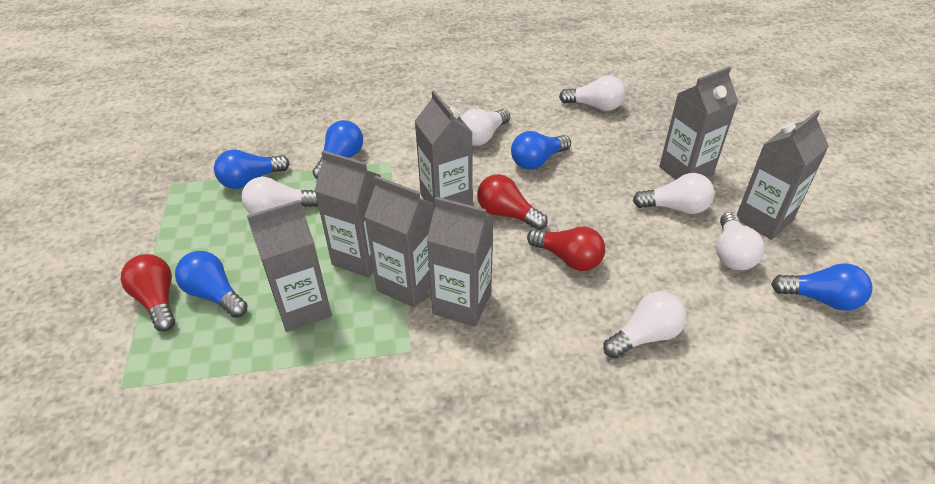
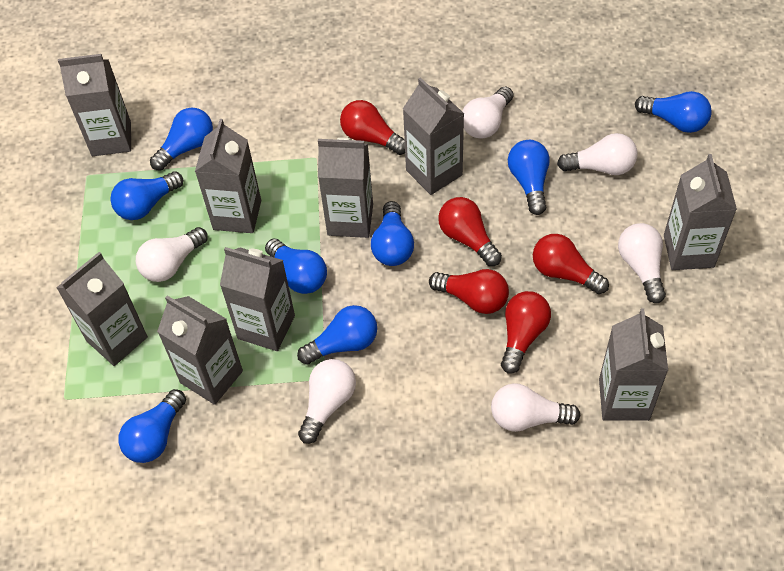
blue light bulb: 5 -> 8
grey carton: 7 -> 9
red light bulb: 3 -> 5

